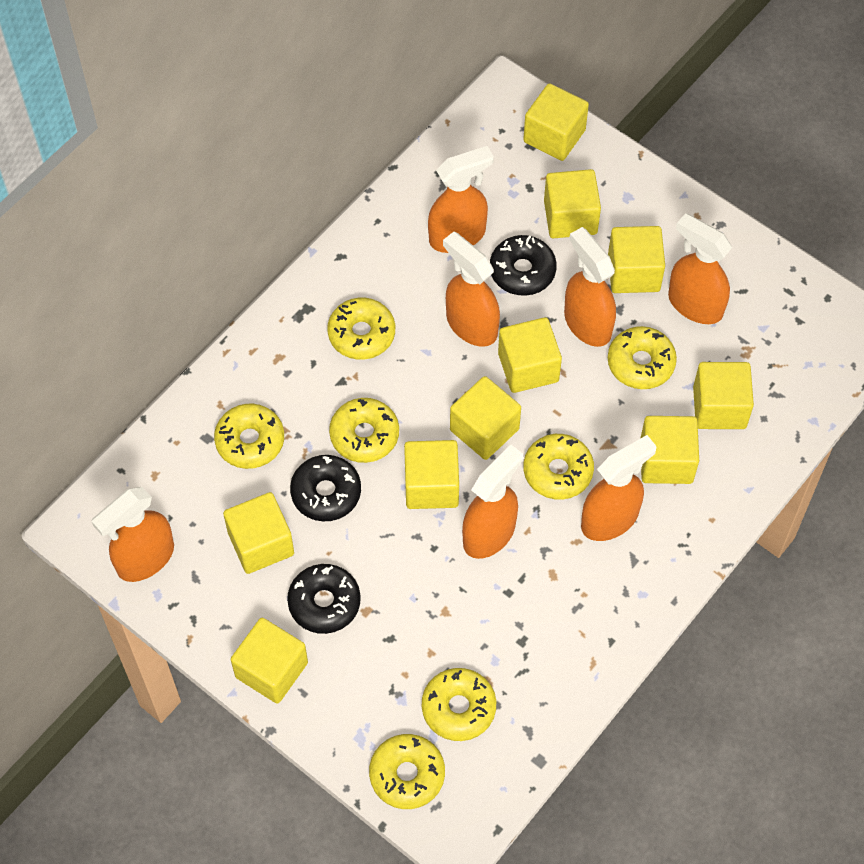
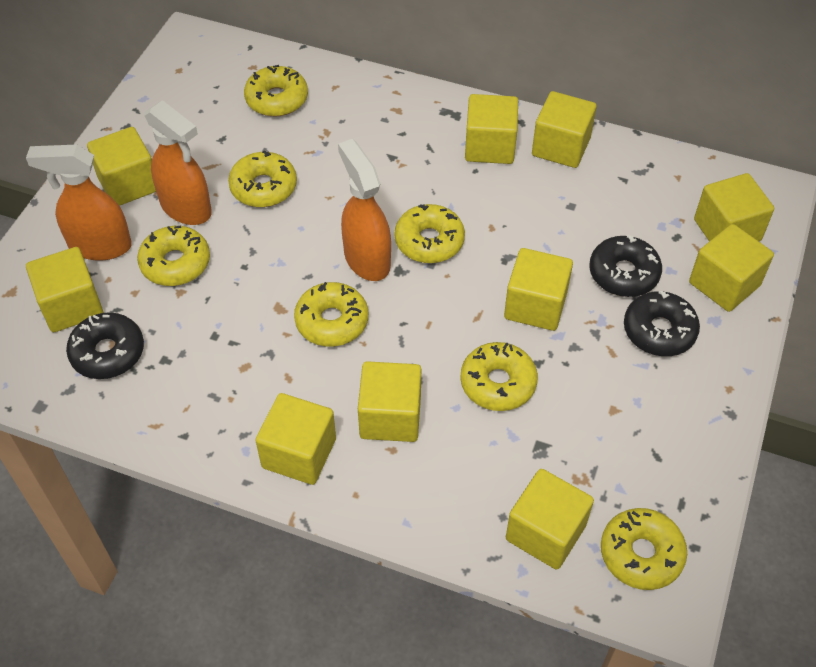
orange spray bottle: 7 -> 3

